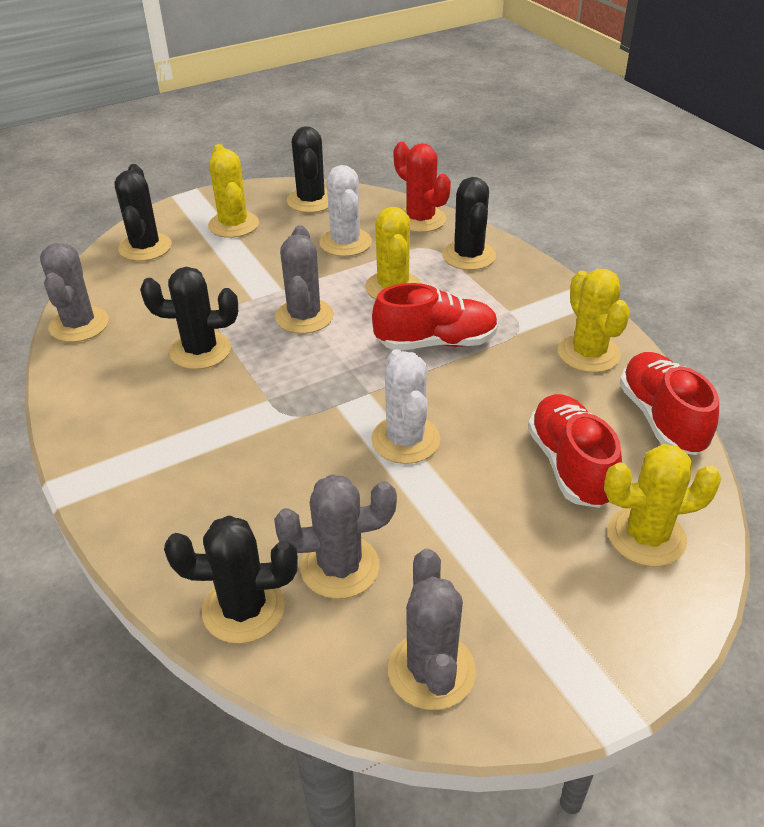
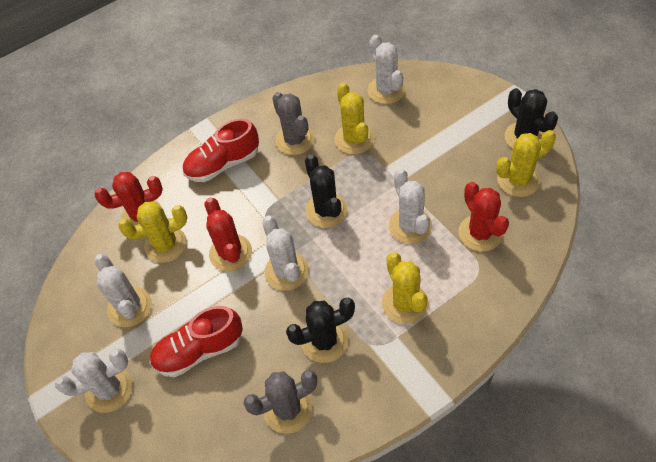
black cactus: 5 -> 3
grey cactus: 4 -> 2
red cactus: 1 -> 3
red shoe: 3 -> 2
white cactus: 2 -> 5

